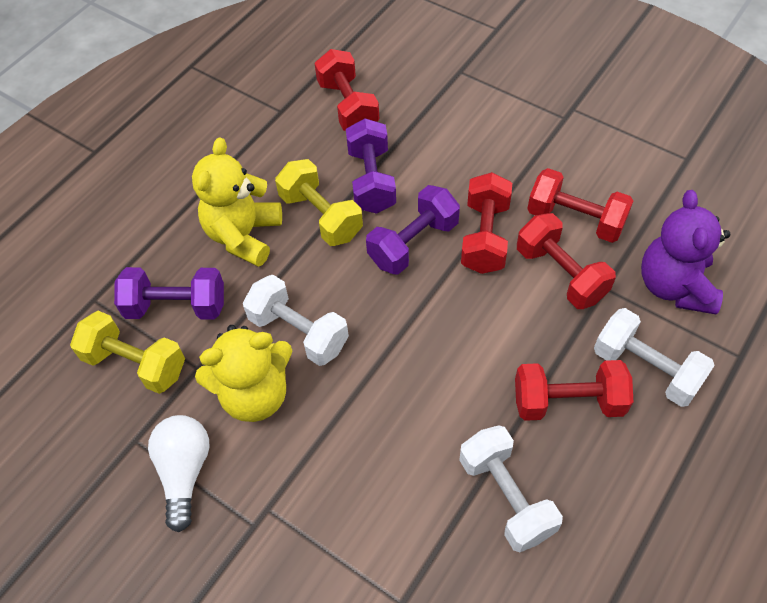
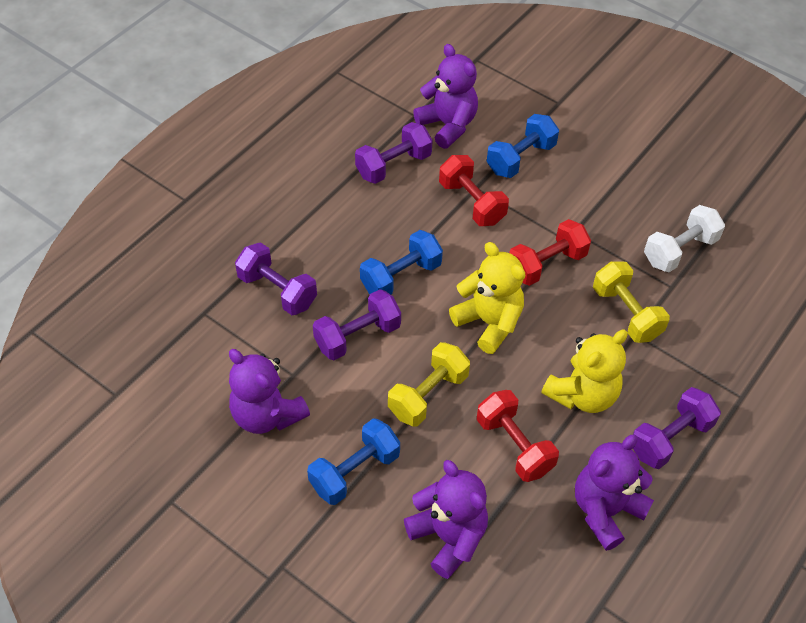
blue dumbbell: 0 -> 3
purple dumbbell: 3 -> 4
purple teddy bear: 1 -> 4
red dumbbell: 5 -> 3
white dumbbell: 3 -> 1
white light bulb: 1 -> 0

